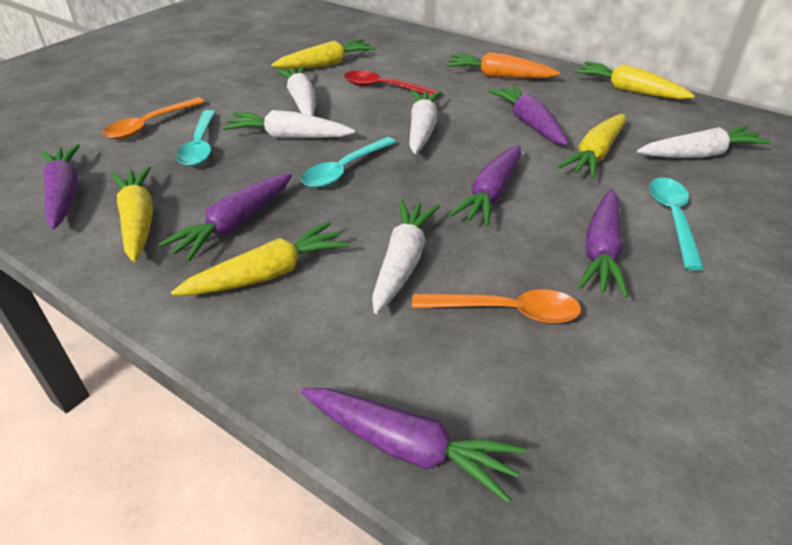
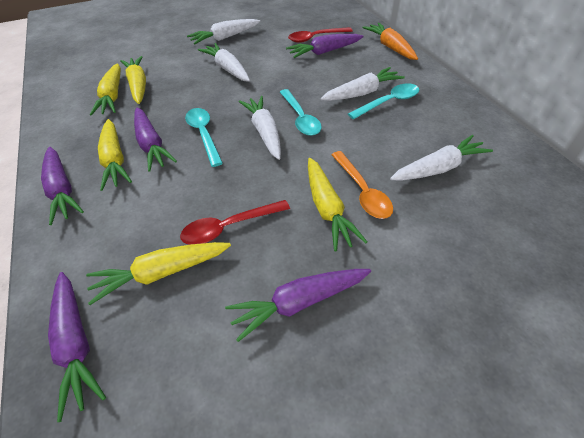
orange spoon: 2 -> 1
purple carrot: 6 -> 5
red spoon: 1 -> 2

